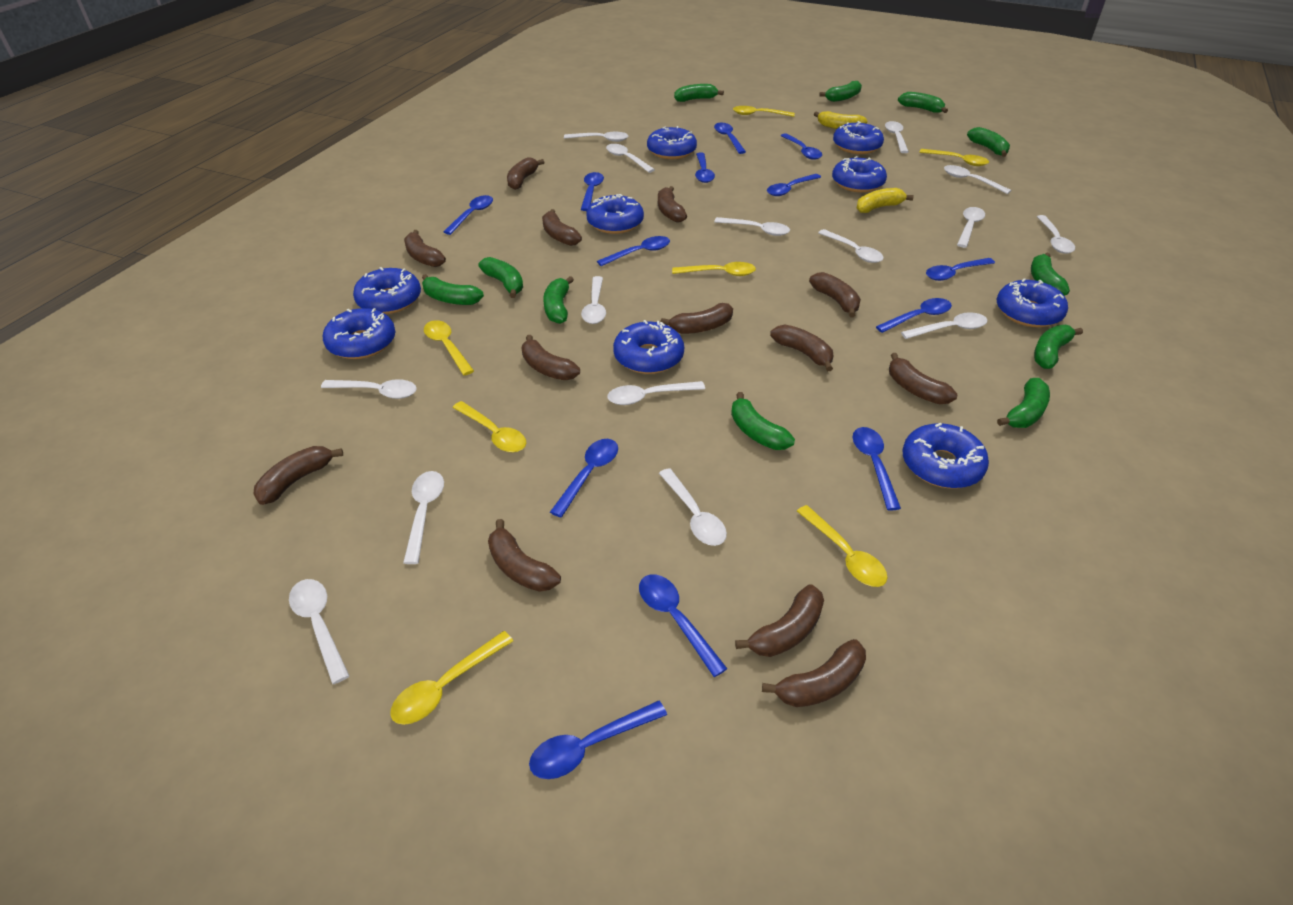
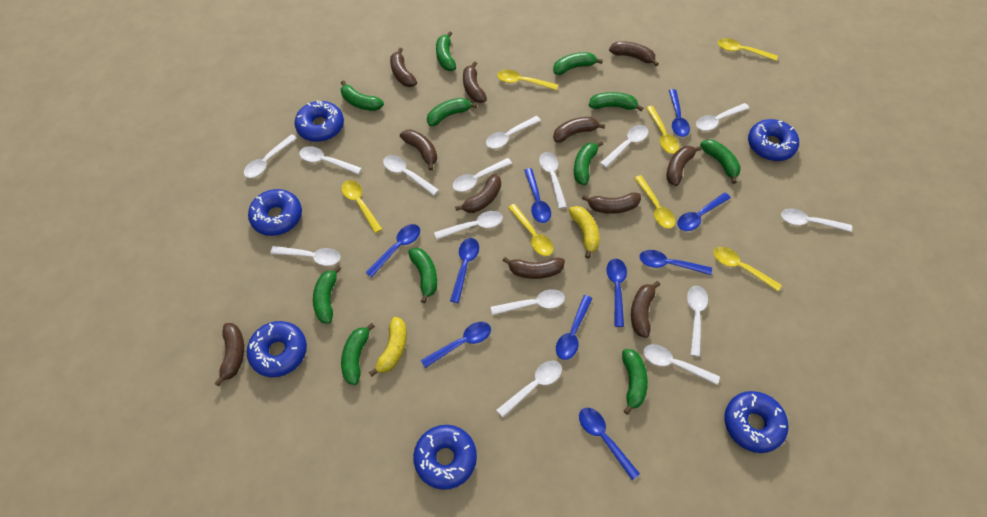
blue donut: 9 -> 6
blue spoon: 13 -> 10
brown banana: 13 -> 11

